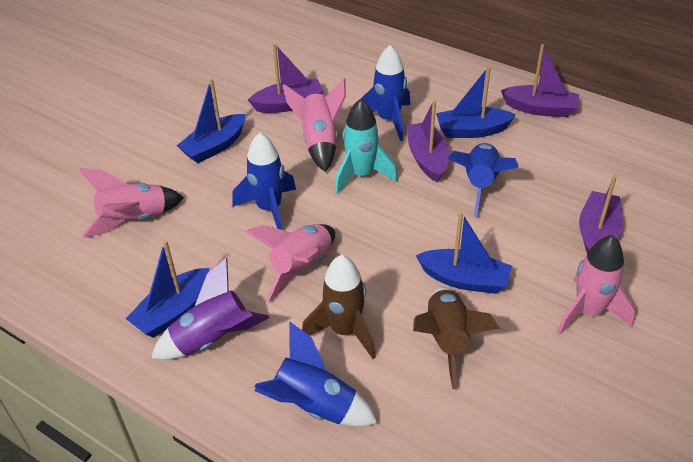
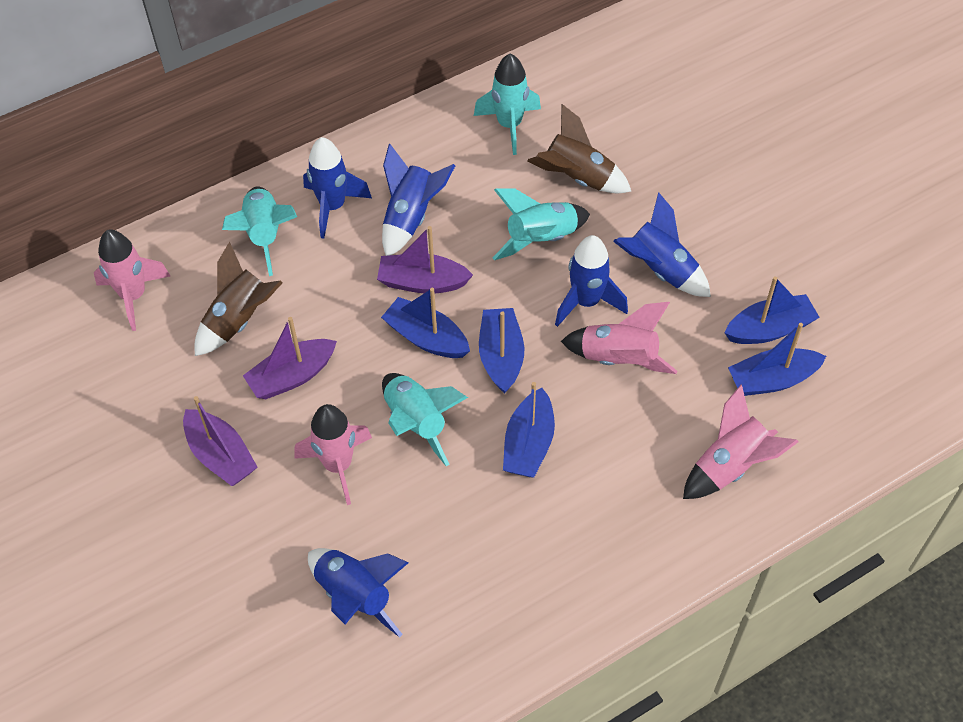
blue boat: 4 -> 5
blue rocket: 4 -> 5
purple boat: 4 -> 3
purple rocket: 1 -> 0
turquoise rocket: 1 -> 4

